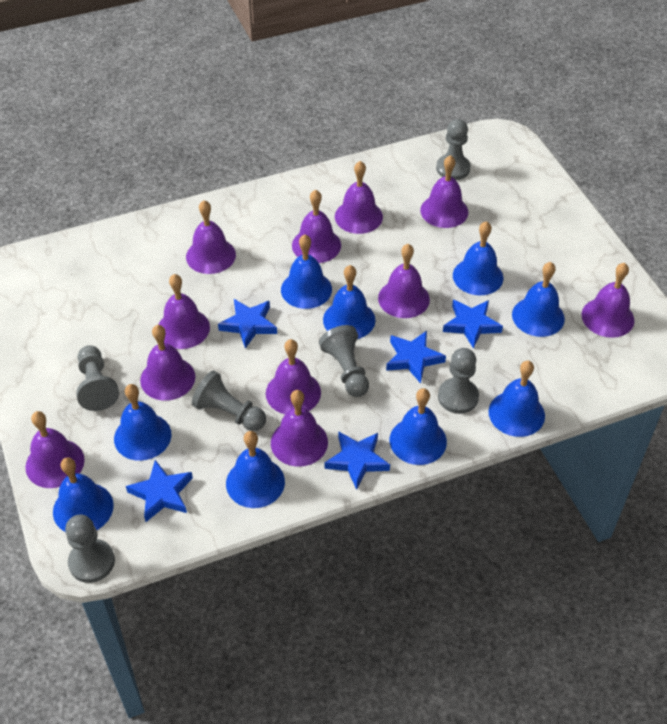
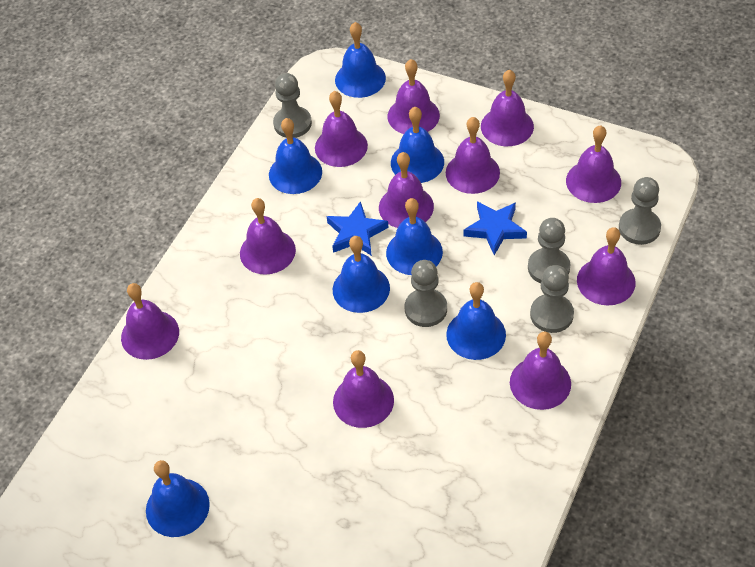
blue bell: 9 -> 7
blue star: 5 -> 2
grey pawn: 6 -> 5

